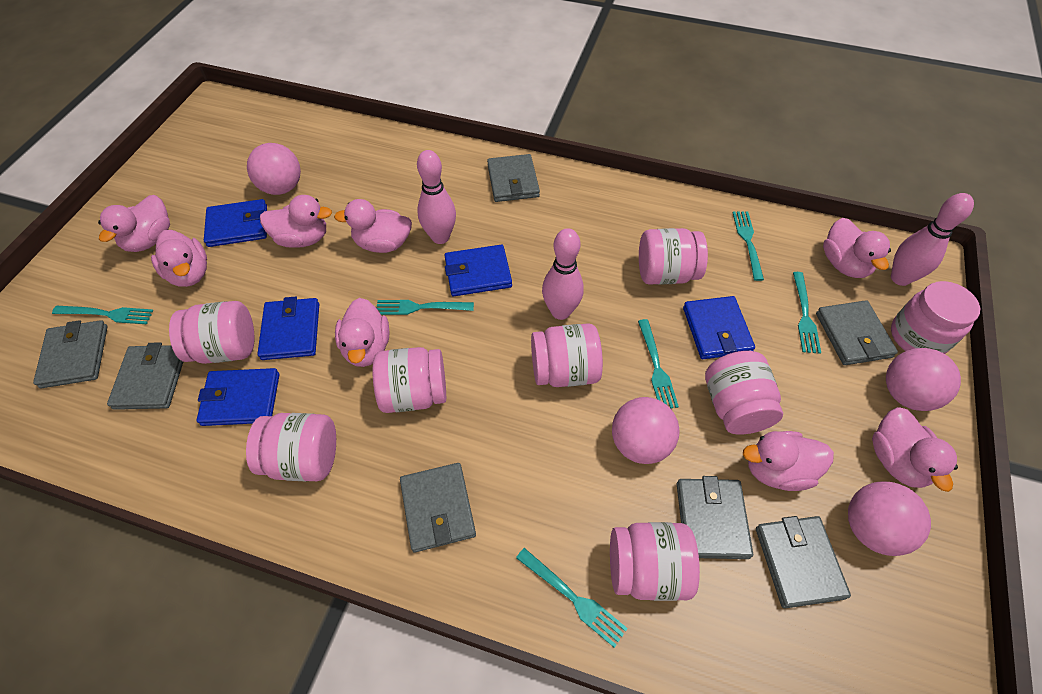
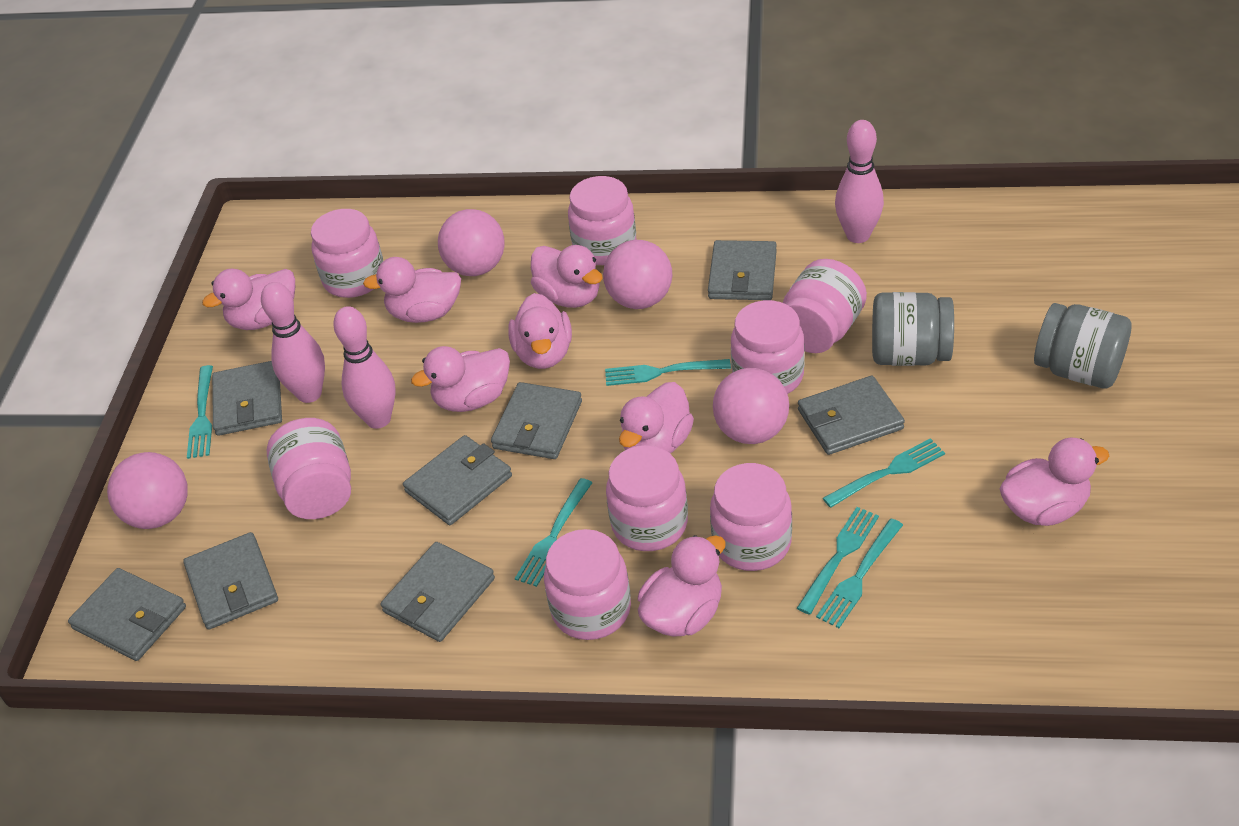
blue wallet: 5 -> 0
grey jar: 0 -> 2
grey wallet: 7 -> 8

